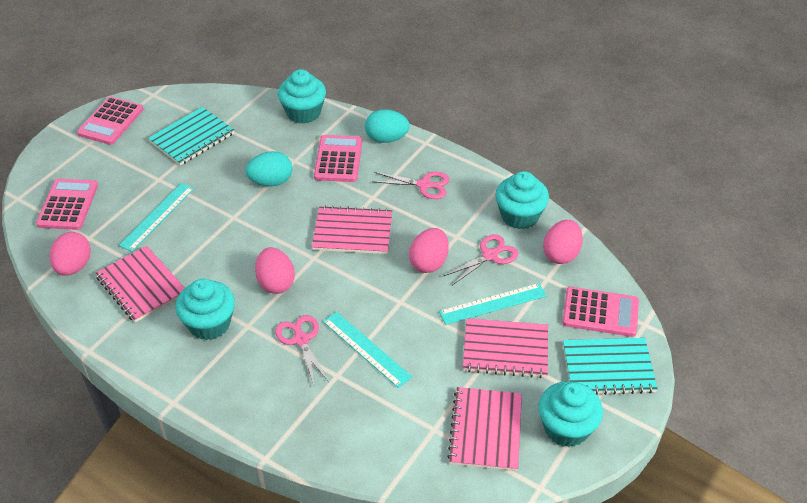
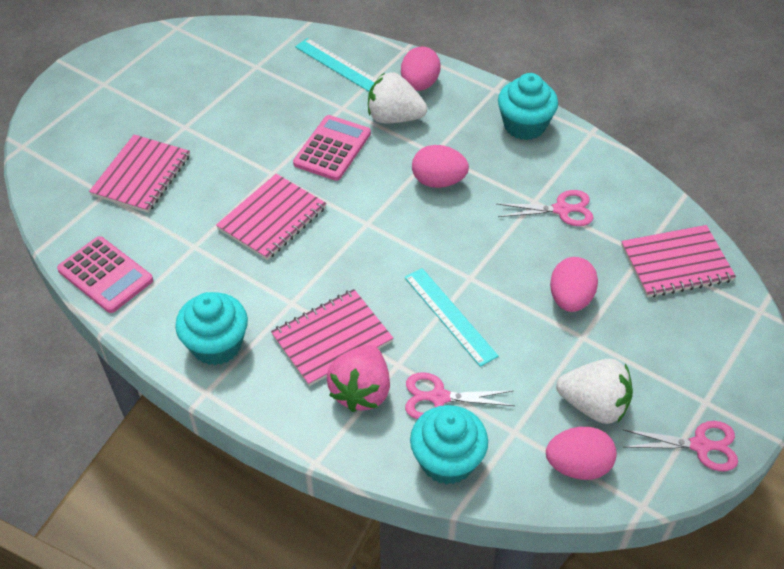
pink calculator: 4 -> 2
pink strawberry: 0 -> 1
turquoise cupcake: 4 -> 3
turquoise egg: 2 -> 0
turquoise notebook: 2 -> 0
turquoise ruler: 3 -> 2
white strawberry: 0 -> 2

